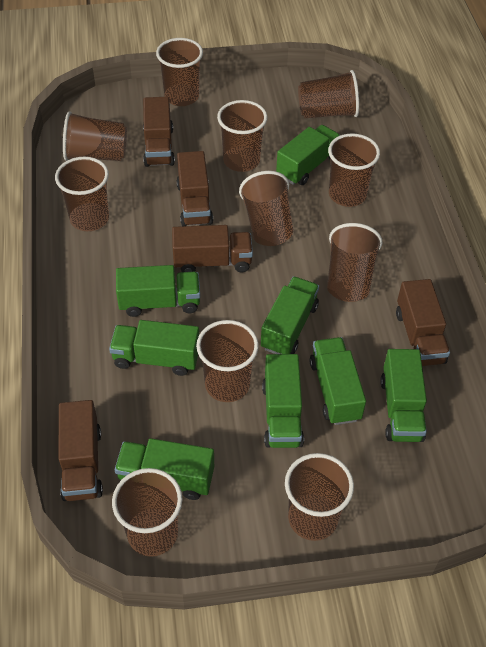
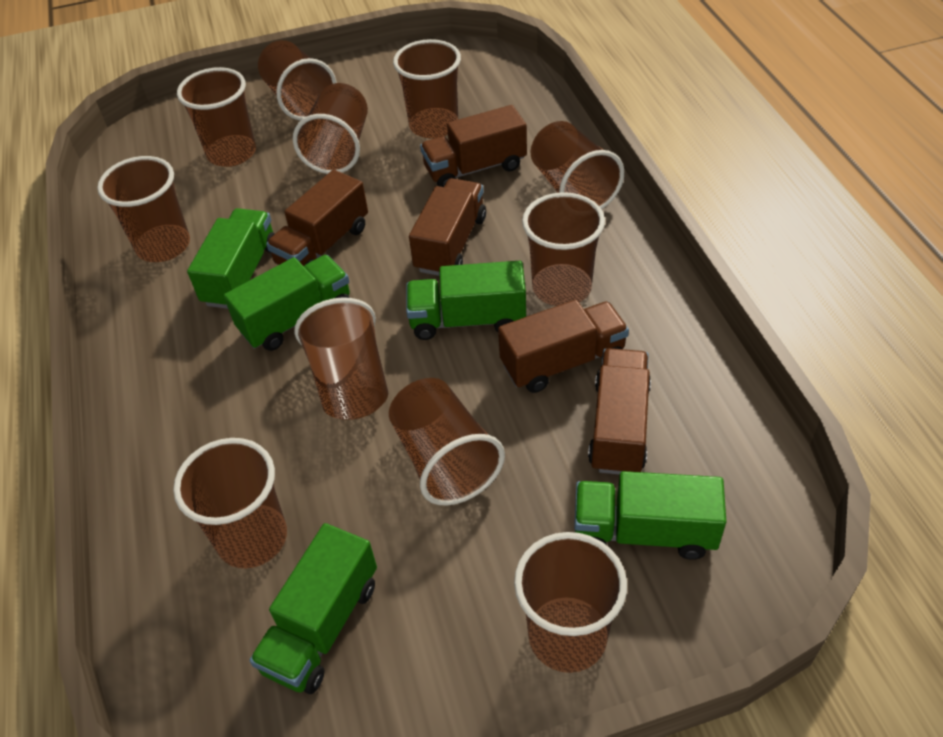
green truck: 8 -> 5

